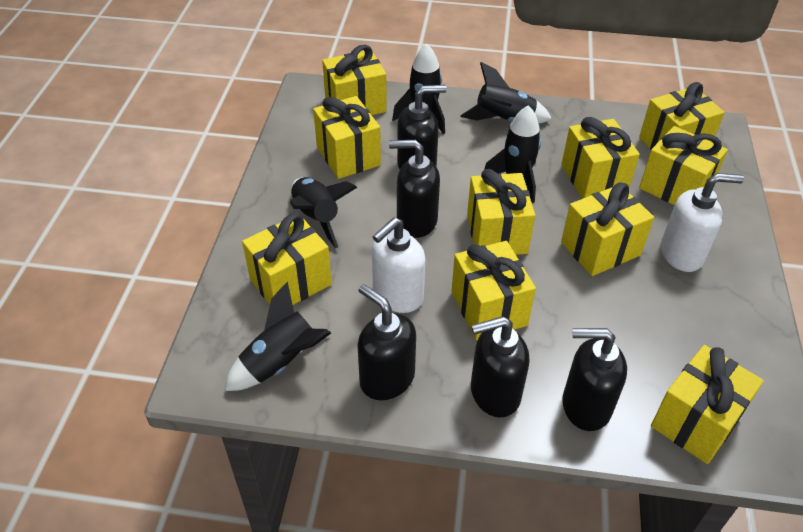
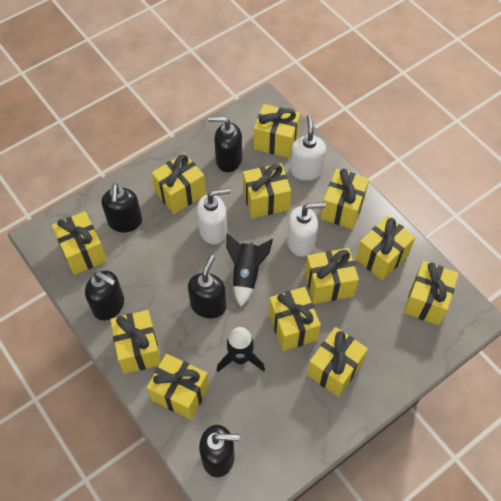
black rocket: 5 -> 2
white soap dispenser: 2 -> 3
yellow gift: 10 -> 12

